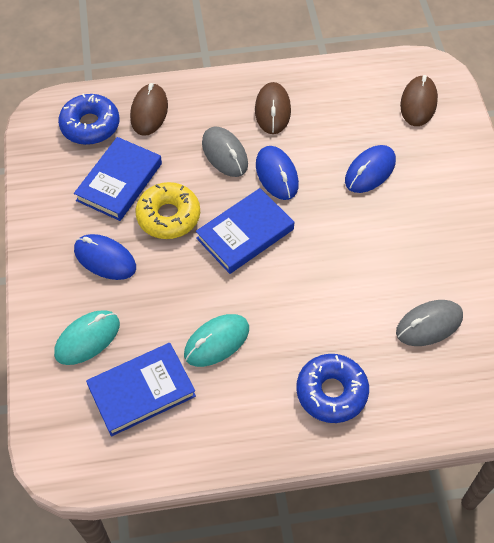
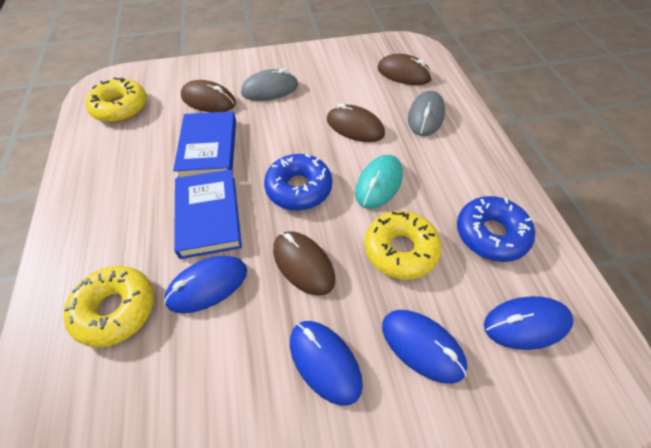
blue book: 3 -> 2
blue mouse: 3 -> 4
brown mouse: 3 -> 4
turquoise mouse: 2 -> 1
yellow donut: 1 -> 3

